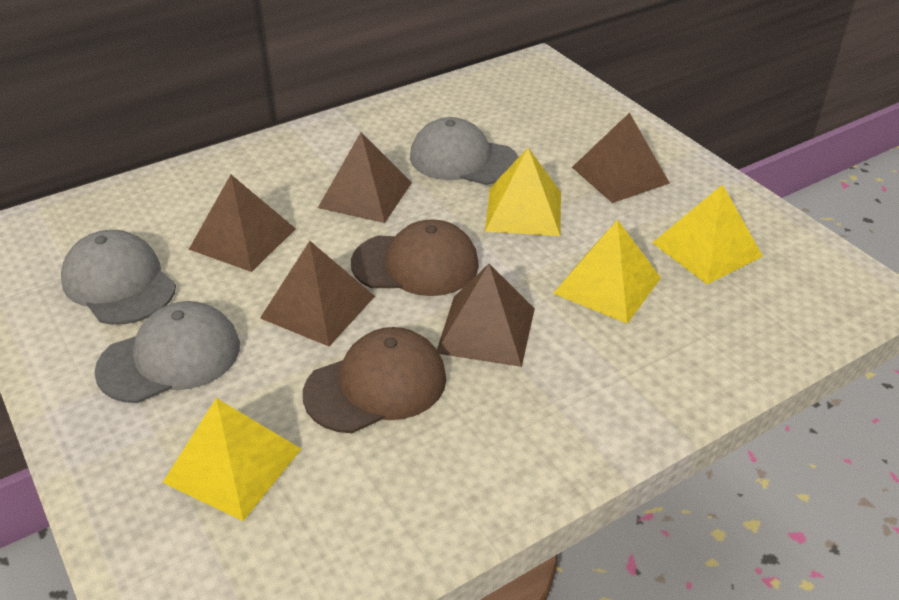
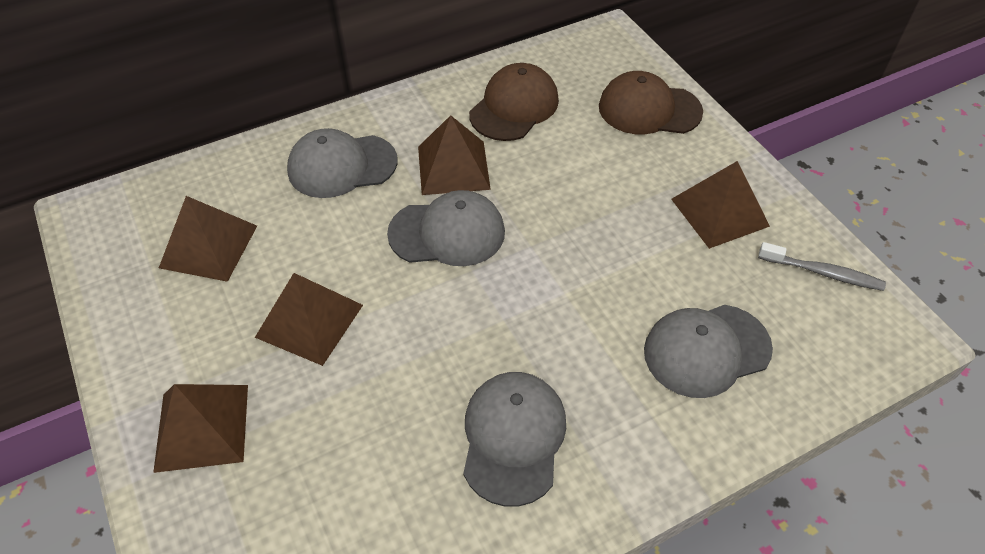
grey cap: 3 -> 4
grey toothbrush: 0 -> 1
yellow pyramid: 4 -> 0

